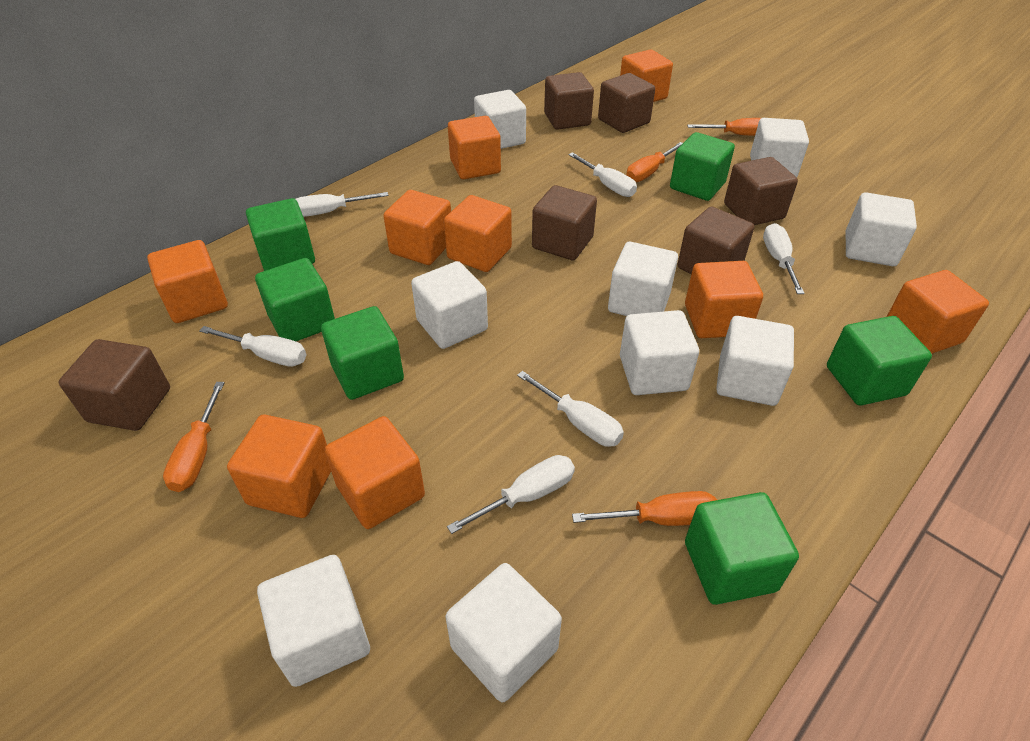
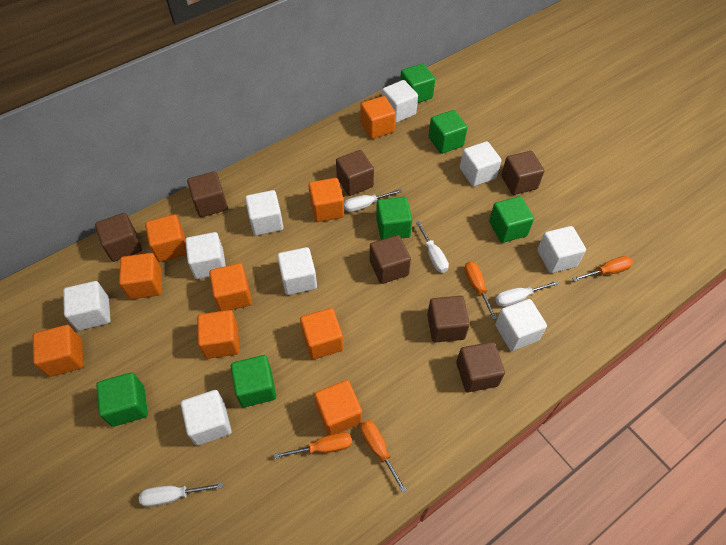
brown cube: 6 -> 7
white screwdriver: 6 -> 4

